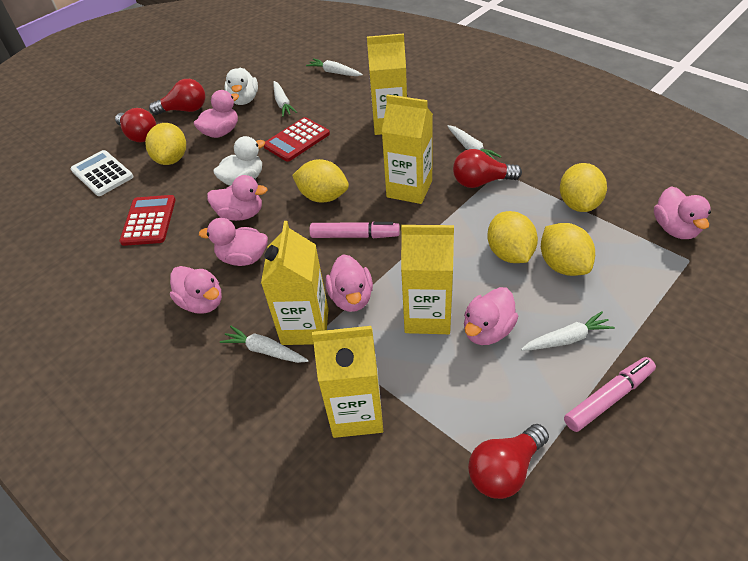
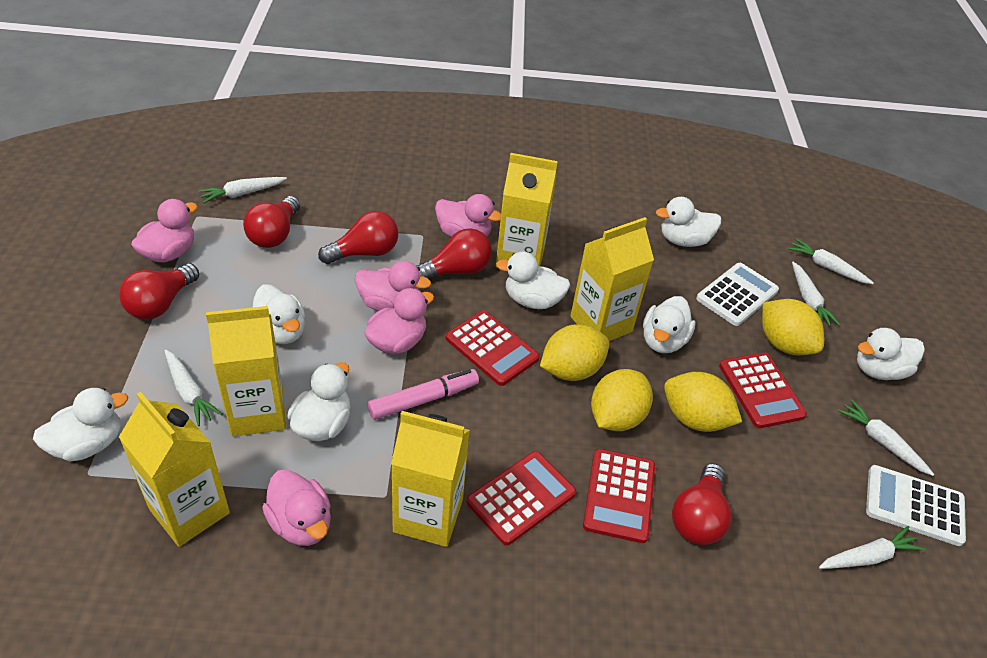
pink duck: 7 -> 5
pink marker: 2 -> 1
red calculator: 2 -> 4
red light bulb: 4 -> 5
white calculator: 1 -> 2
white carrot: 5 -> 6
white duck: 2 -> 7
yellow lemon: 5 -> 4

